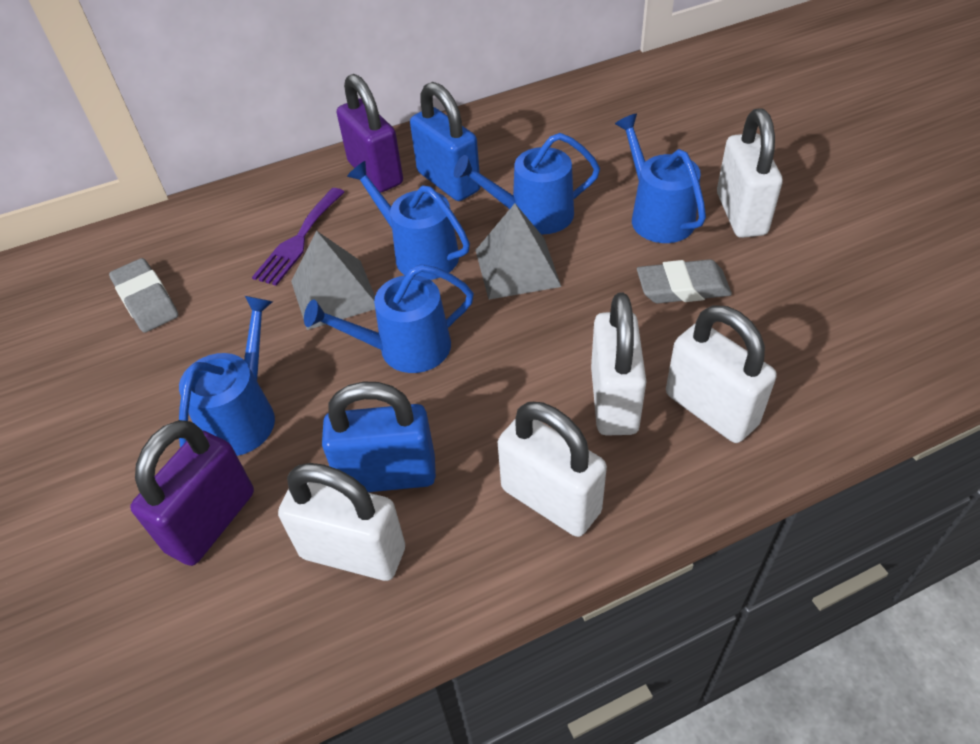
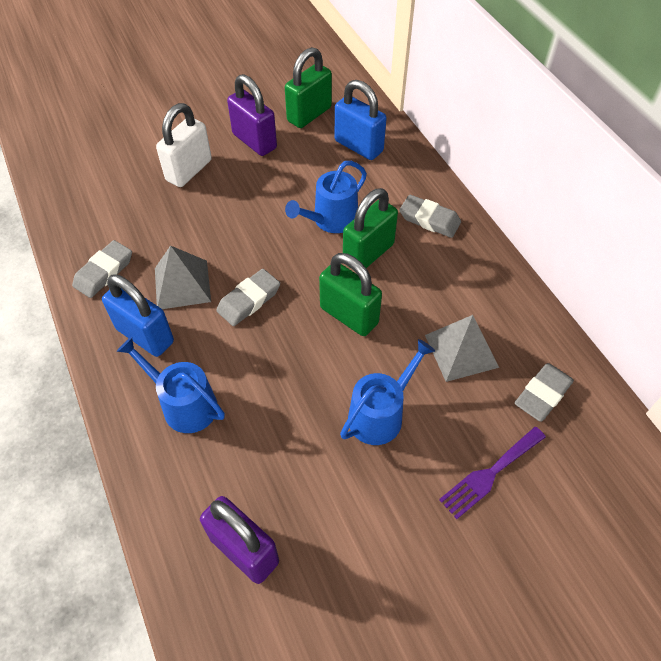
blue watering can: 5 -> 3
green padlock: 0 -> 3
grey eraser: 2 -> 4
white padlock: 5 -> 1

